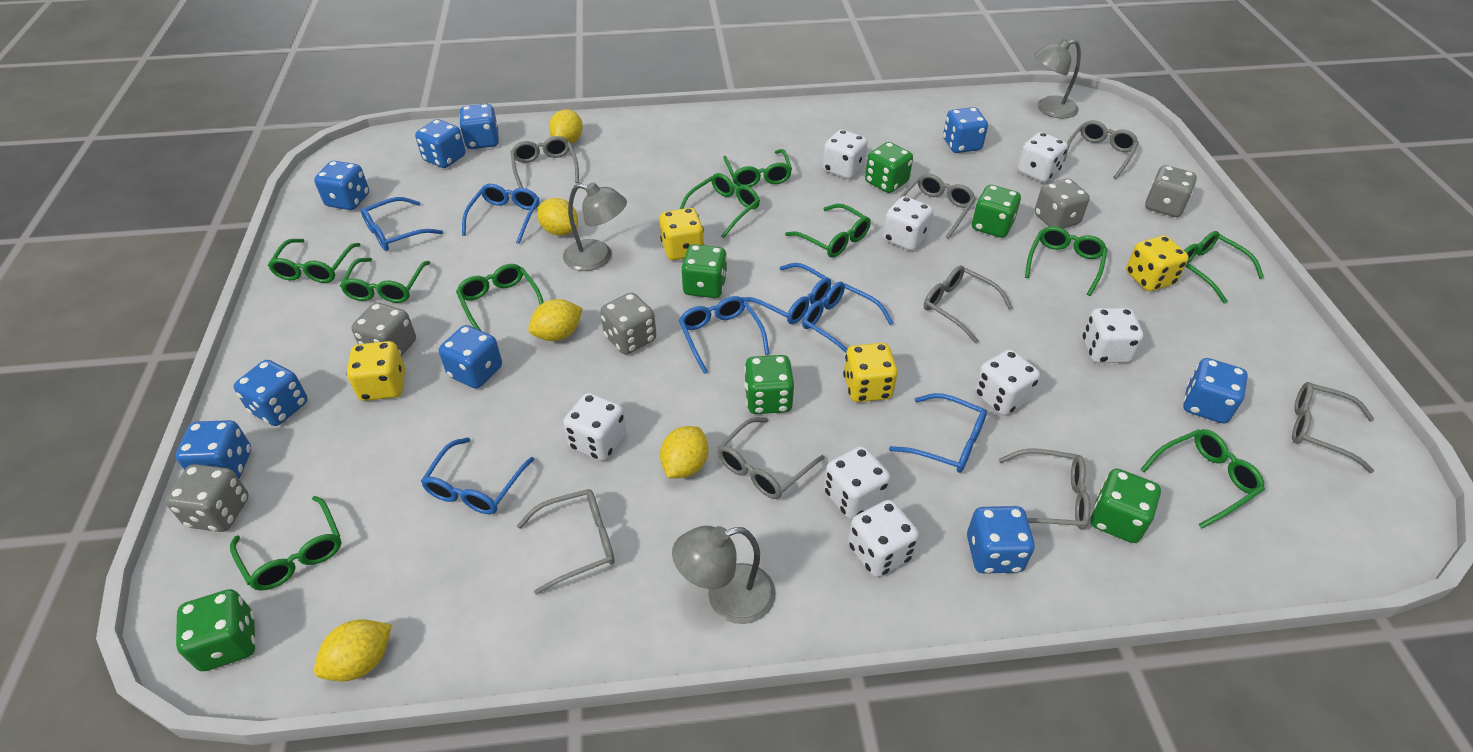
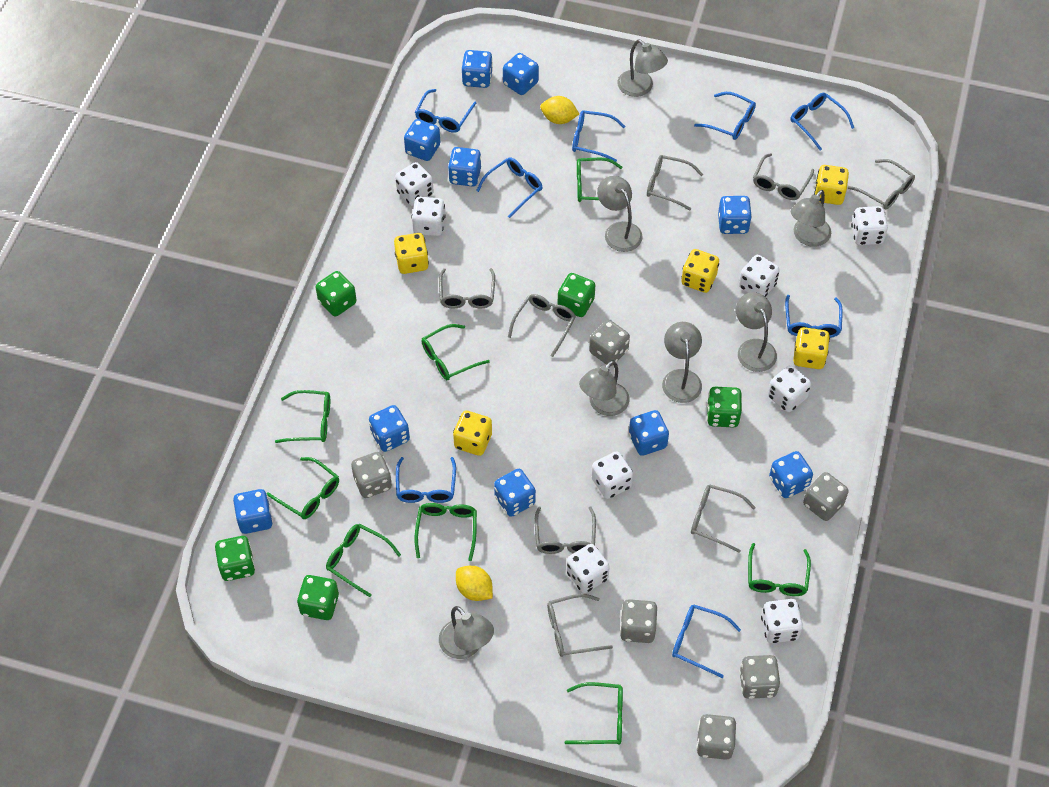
blue dice: 9 -> 10
blue glasses: 7 -> 8
green dice: 6 -> 5
green glasses: 10 -> 8
grey dice: 5 -> 6
grey lamp: 3 -> 7
yellow dice: 4 -> 5
yellow lemon: 5 -> 2

